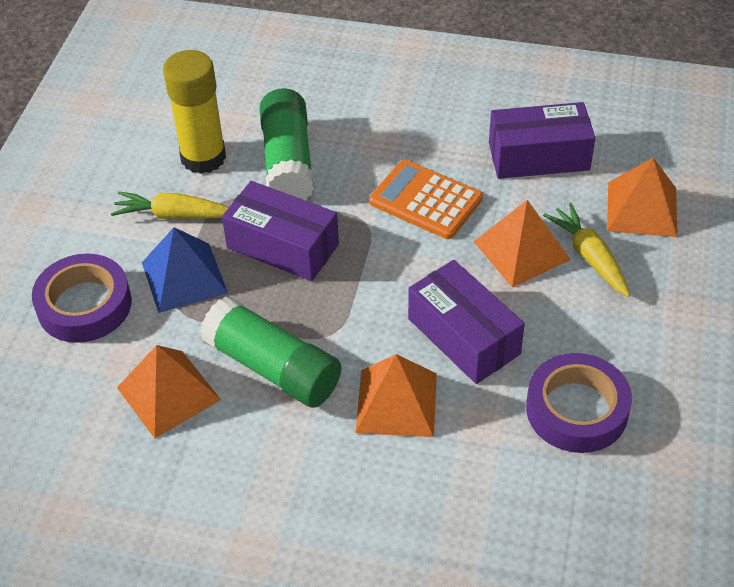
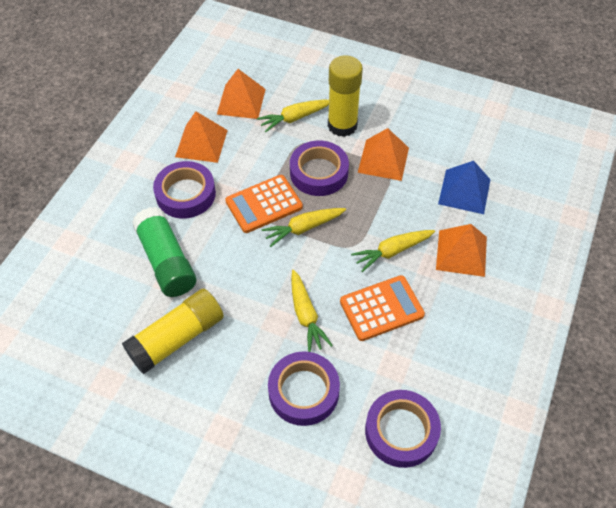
green glue stick: 2 -> 1
orange calculator: 1 -> 2
purple box: 3 -> 0
purple tape: 2 -> 4
yellow carrot: 2 -> 4
yellow glue stick: 1 -> 2

